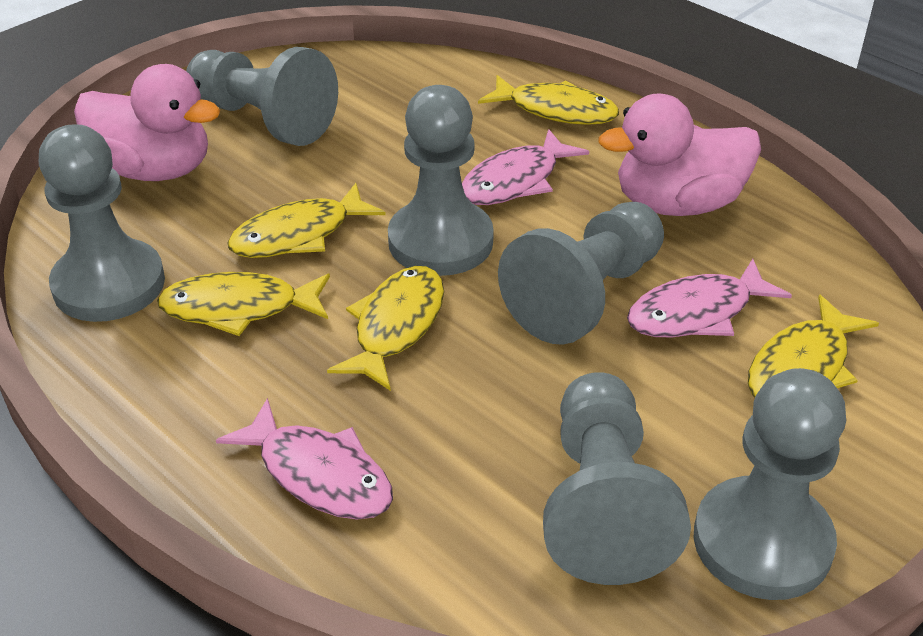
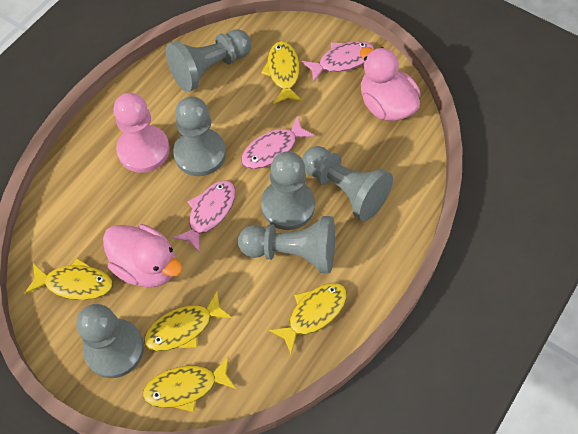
pink pawn: 0 -> 1

